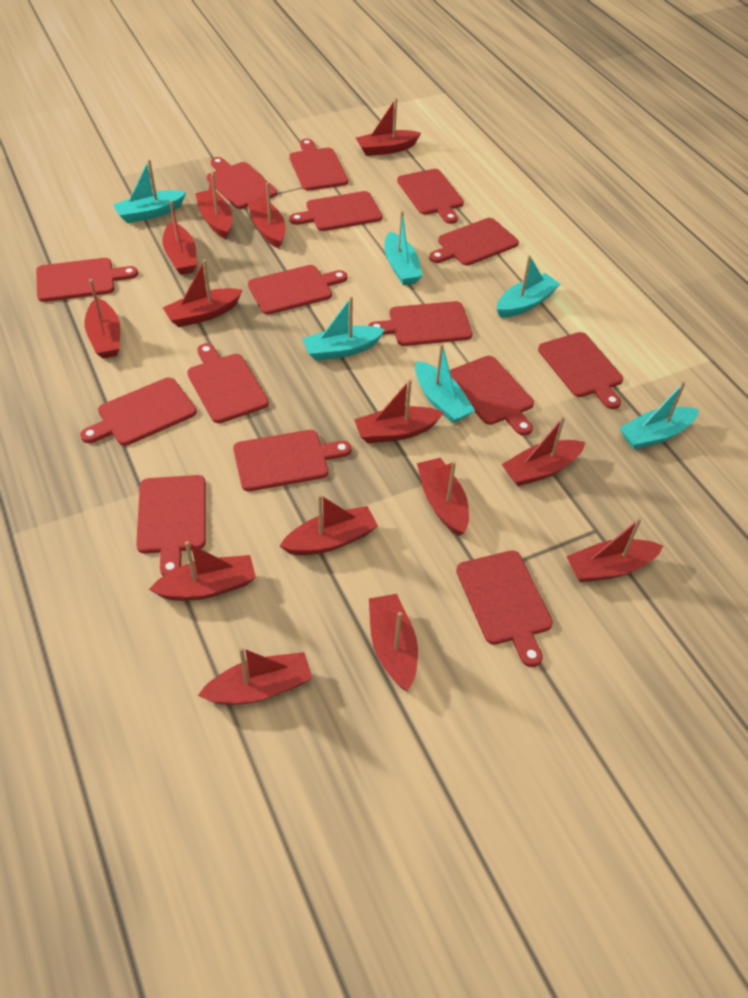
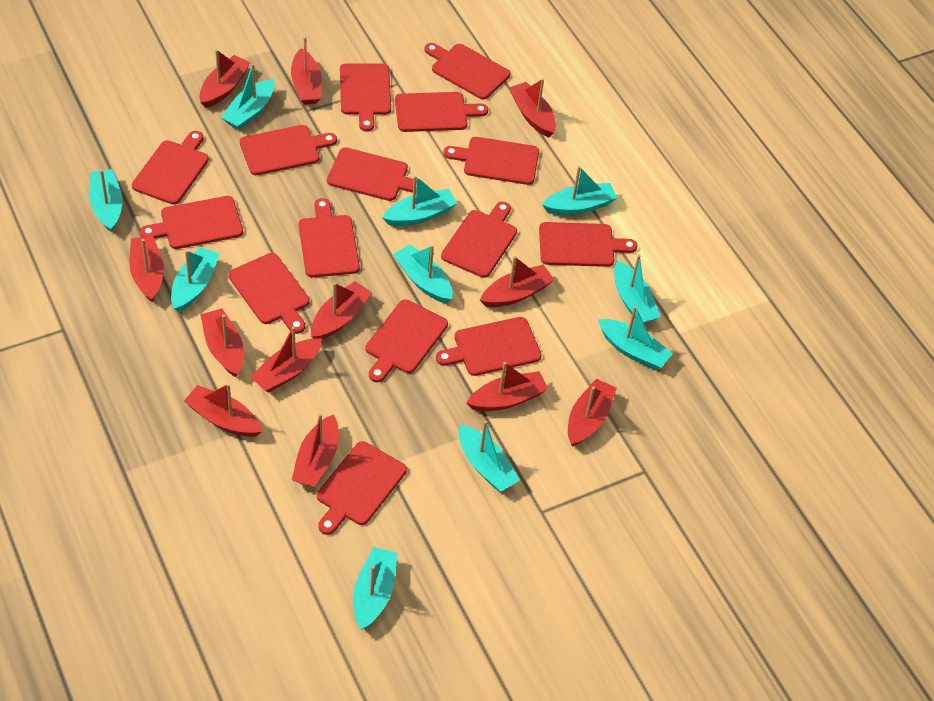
red boat: 14 -> 12
turquoise boat: 6 -> 10

